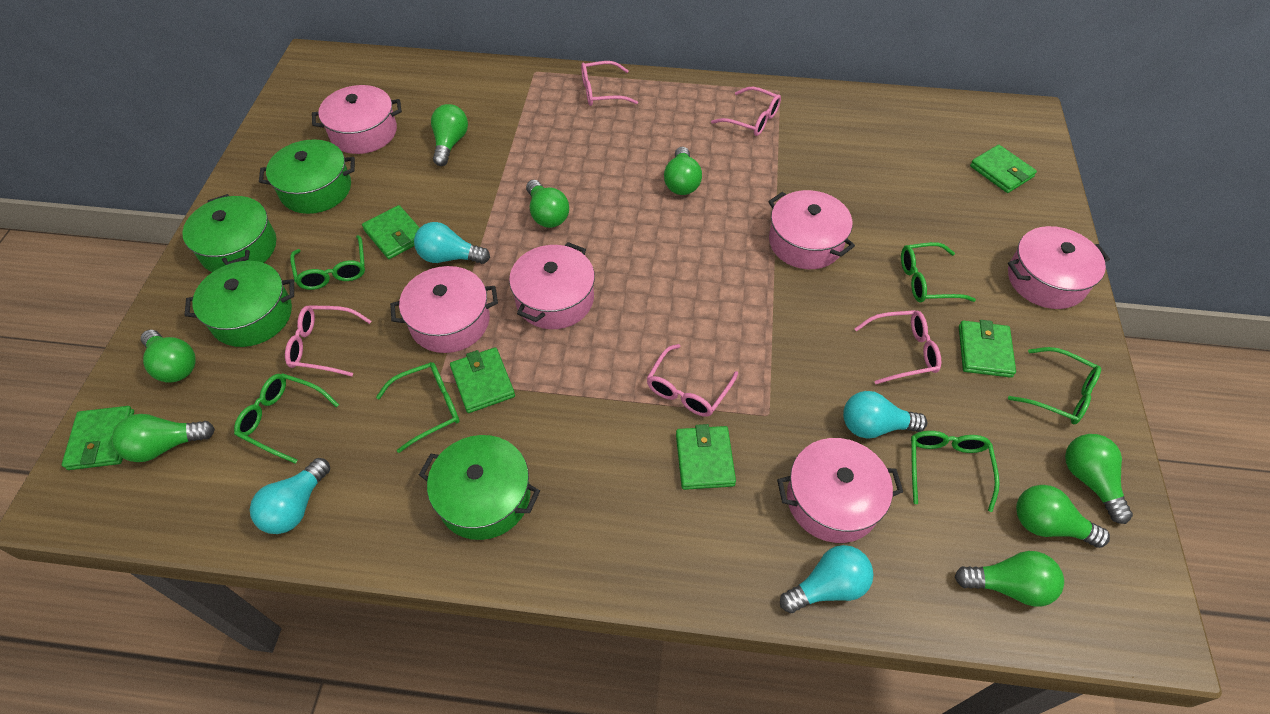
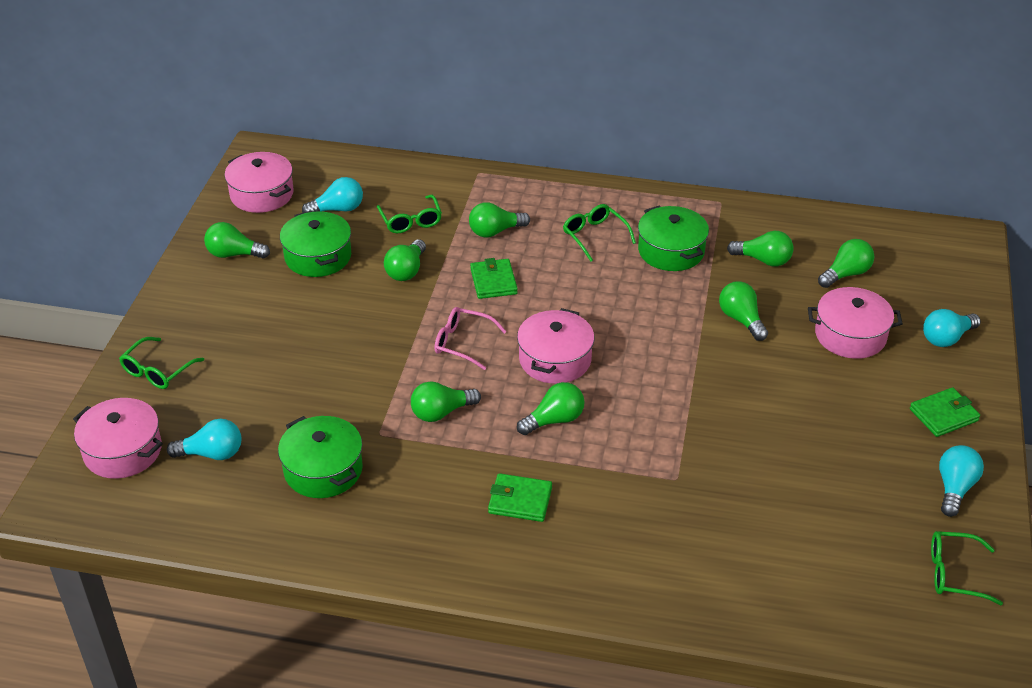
green glasses: 6 -> 4
green pot: 4 -> 3
green wallet: 6 -> 3
pink glasses: 5 -> 1
pink pot: 6 -> 4

